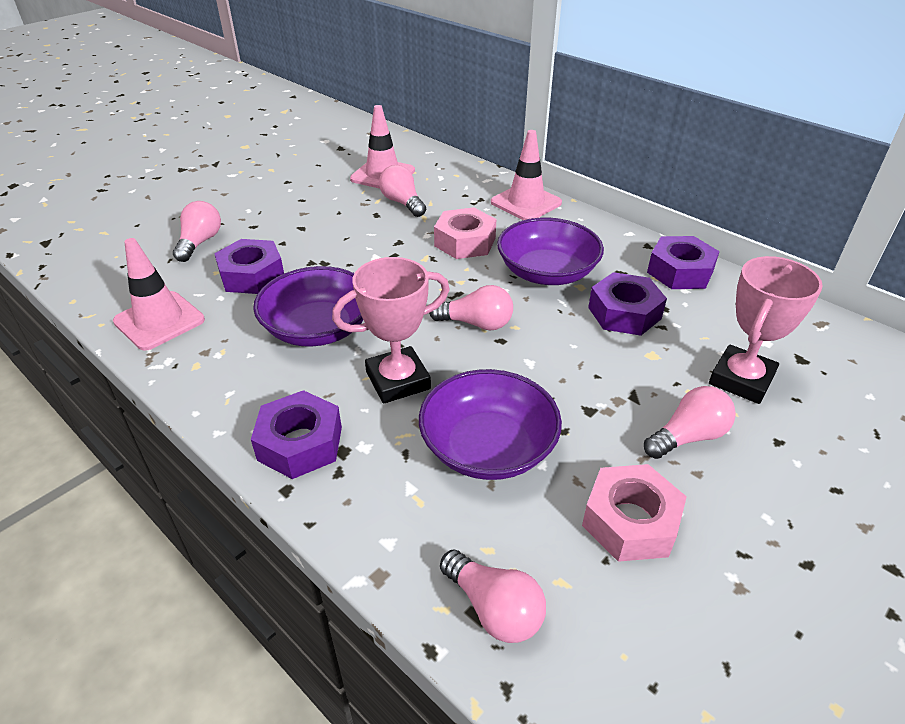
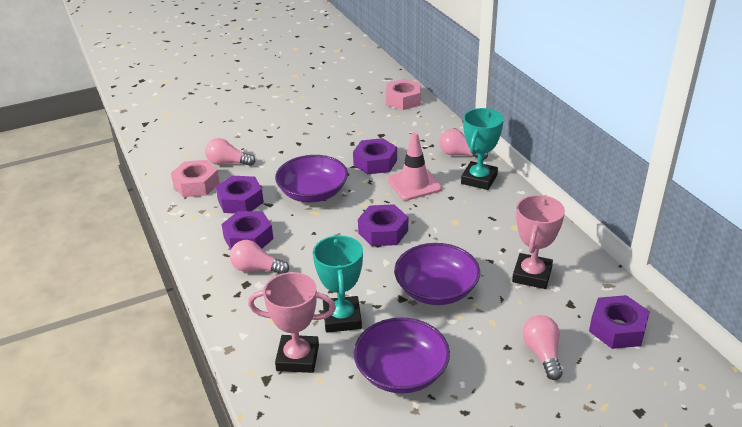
pink light bulb: 5 -> 4
pink traffic cone: 3 -> 1
purple nut: 4 -> 5
turquoise trophy: 0 -> 2

